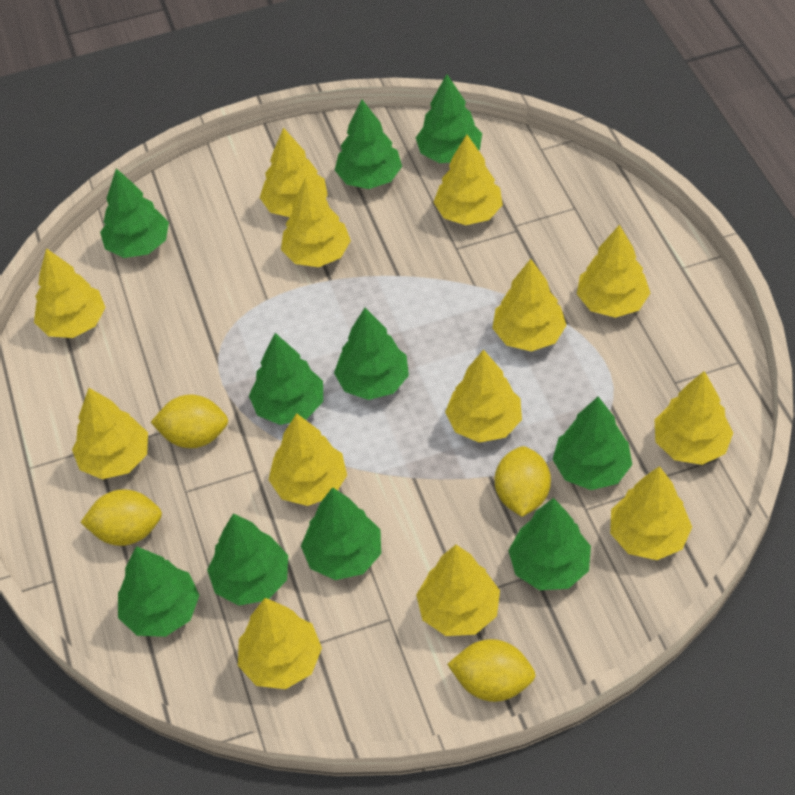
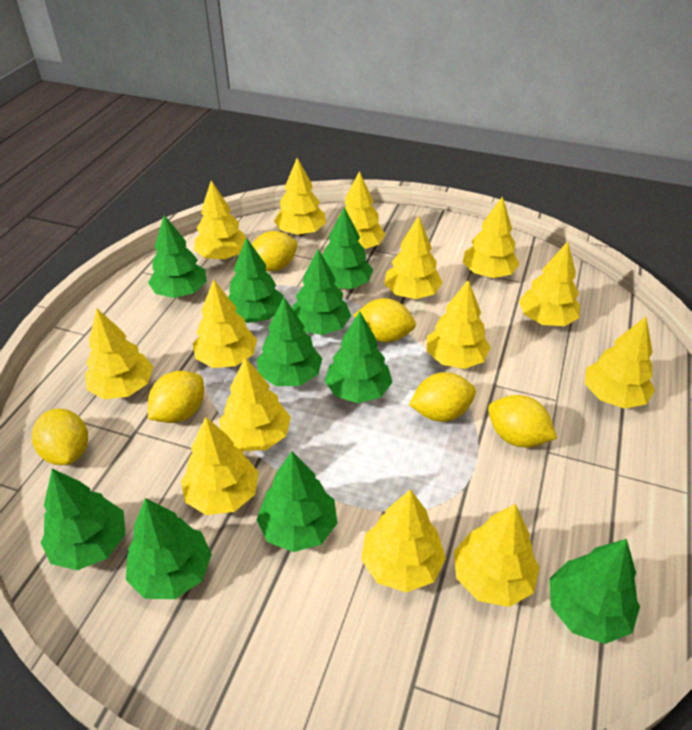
yellow lemon: 4 -> 6
yellow tree: 13 -> 14

